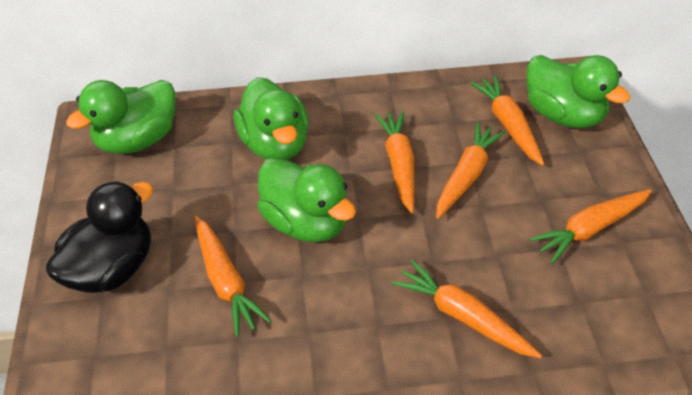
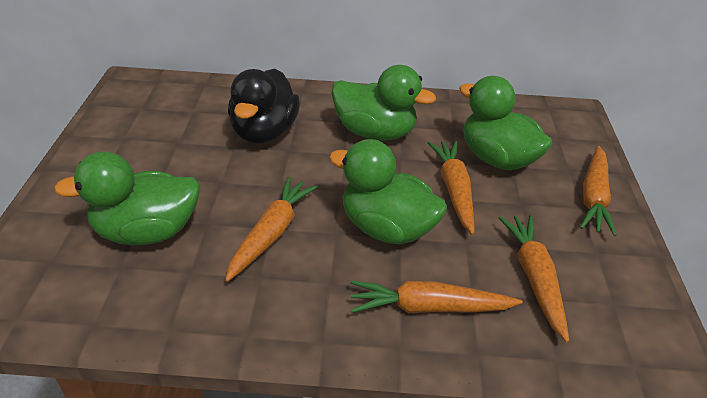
orange carrot: 6 -> 5

